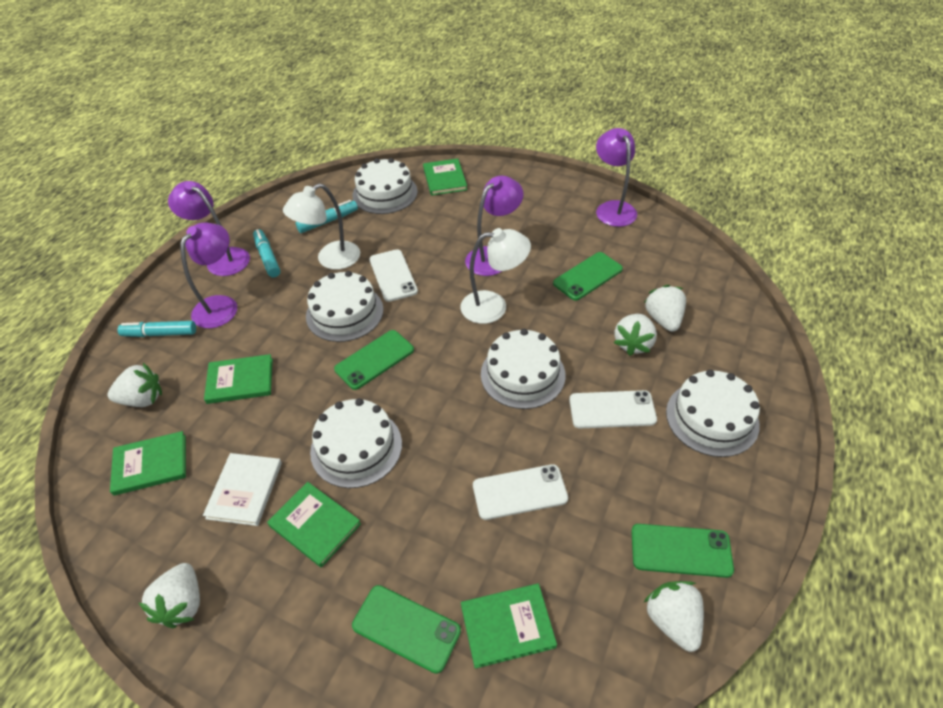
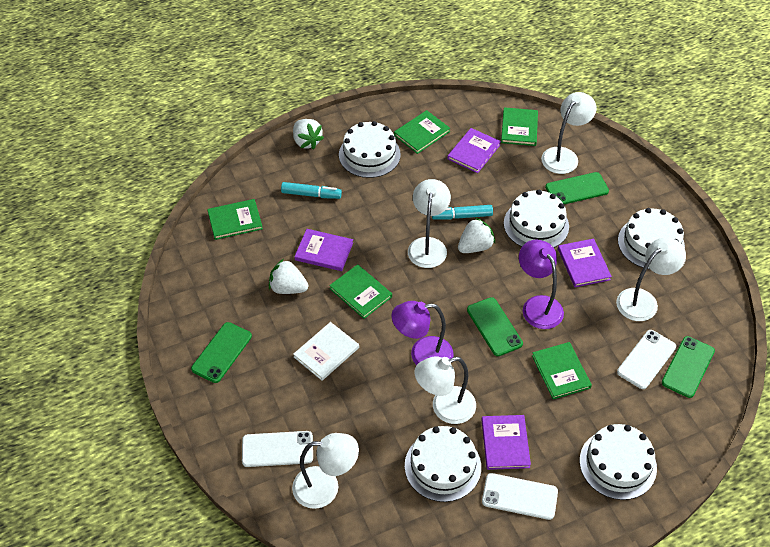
purple book: 0 -> 4
purple lamp: 4 -> 2
turquoise marker: 3 -> 2
white lamp: 2 -> 5
white strawberry: 5 -> 3

